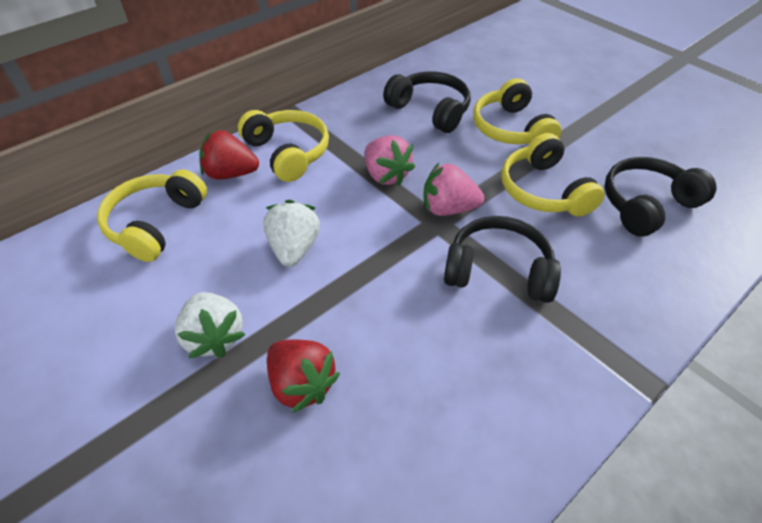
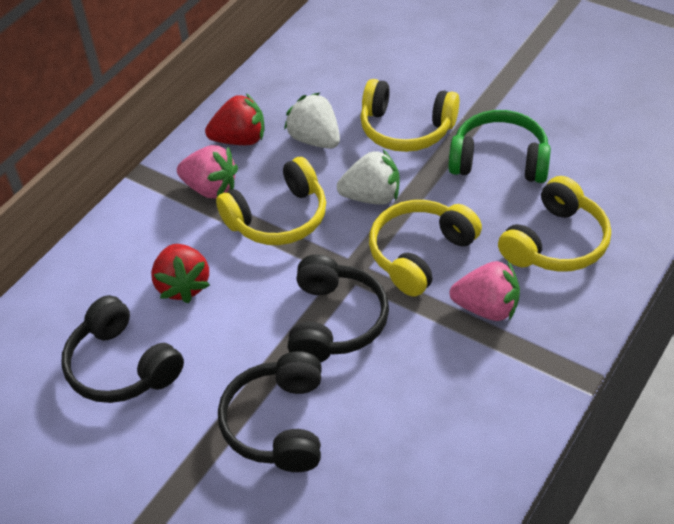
green headphones: 0 -> 1

